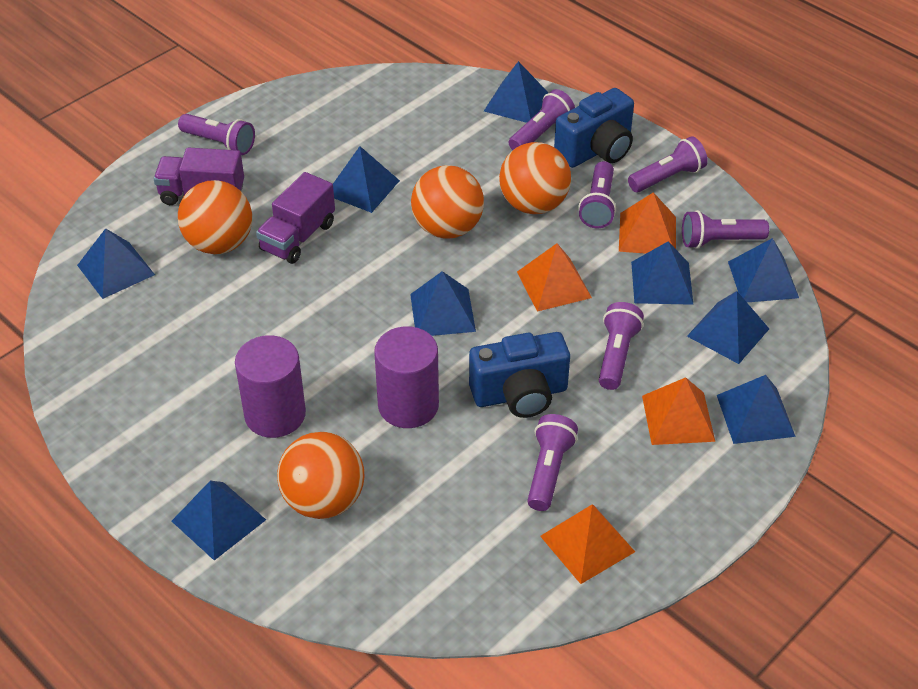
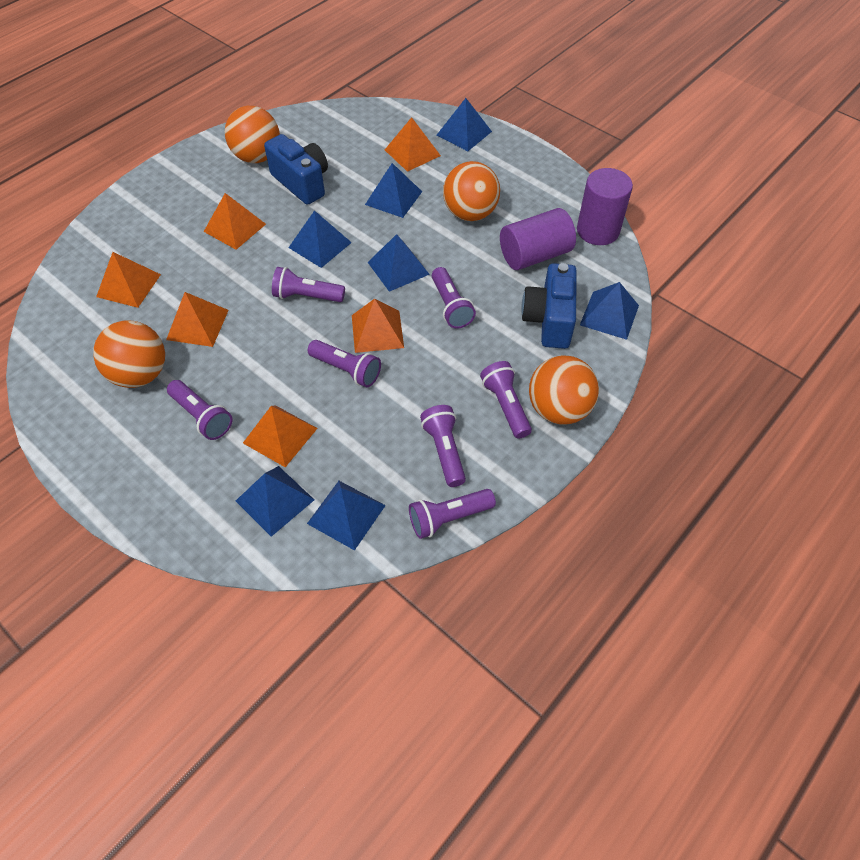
blue pyramid: 9 -> 7
orange pyramid: 4 -> 6
purple truck: 2 -> 0

